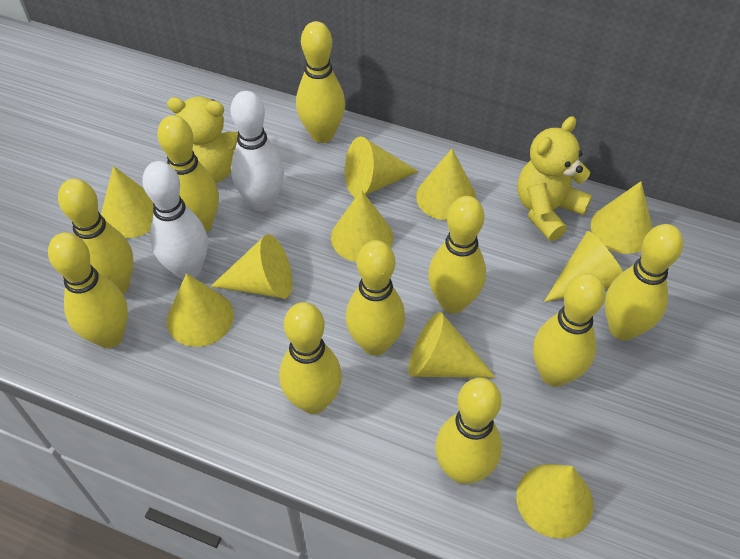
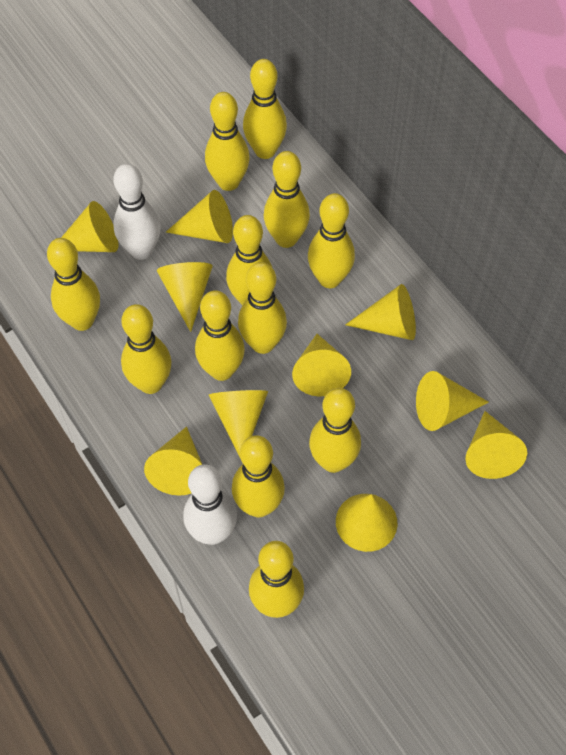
yellow bowling pin: 10 -> 12
yellow teddy bear: 2 -> 0

